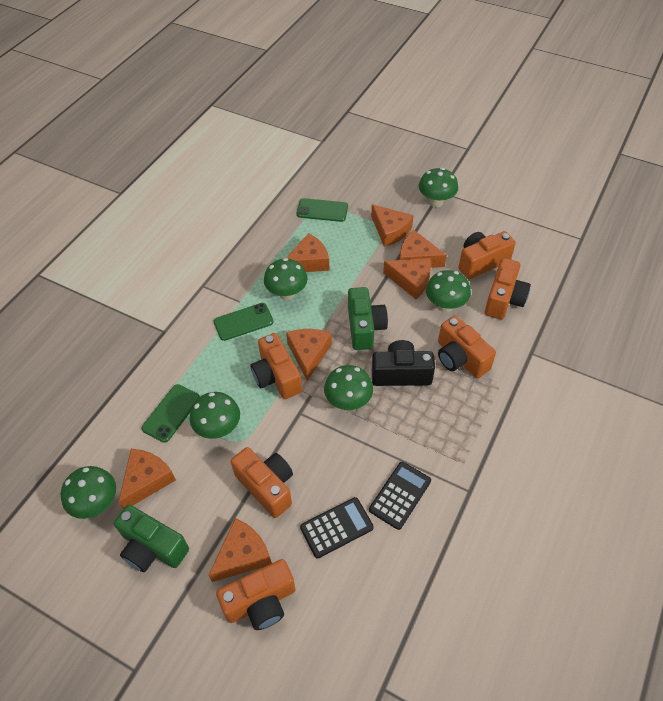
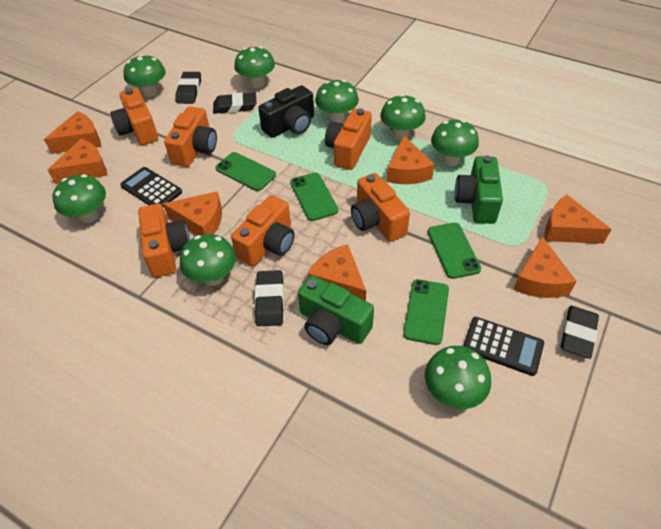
black eraser: 0 -> 4
green mushroom: 6 -> 8
green phone: 3 -> 4

